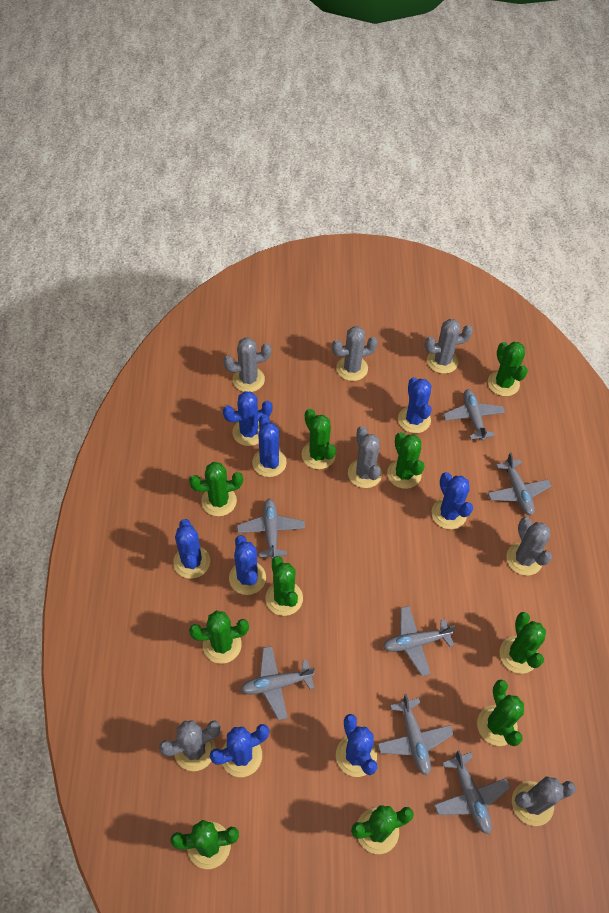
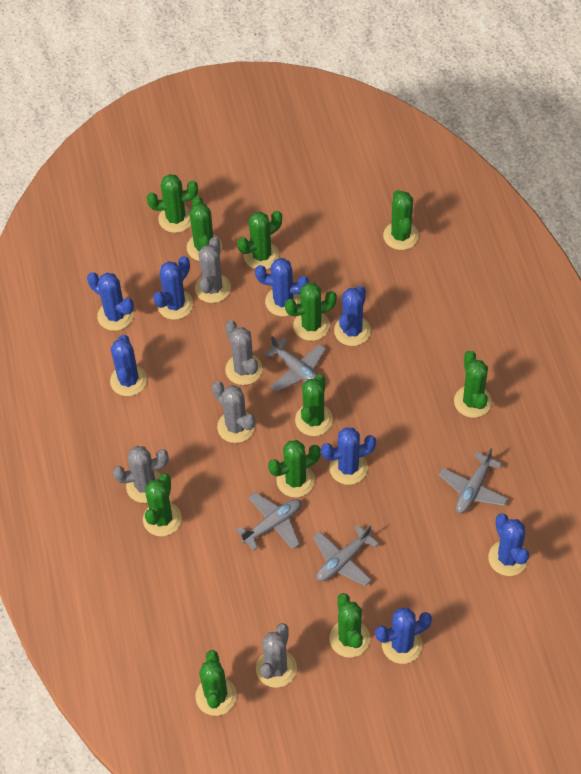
green cactus: 10 -> 11
grey cactus: 7 -> 5
grey plane: 7 -> 4

